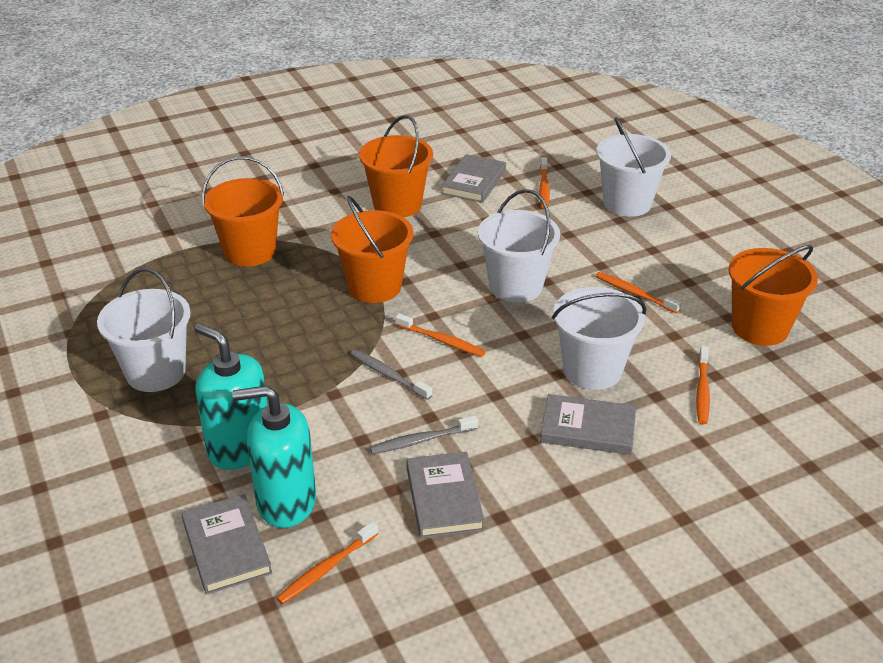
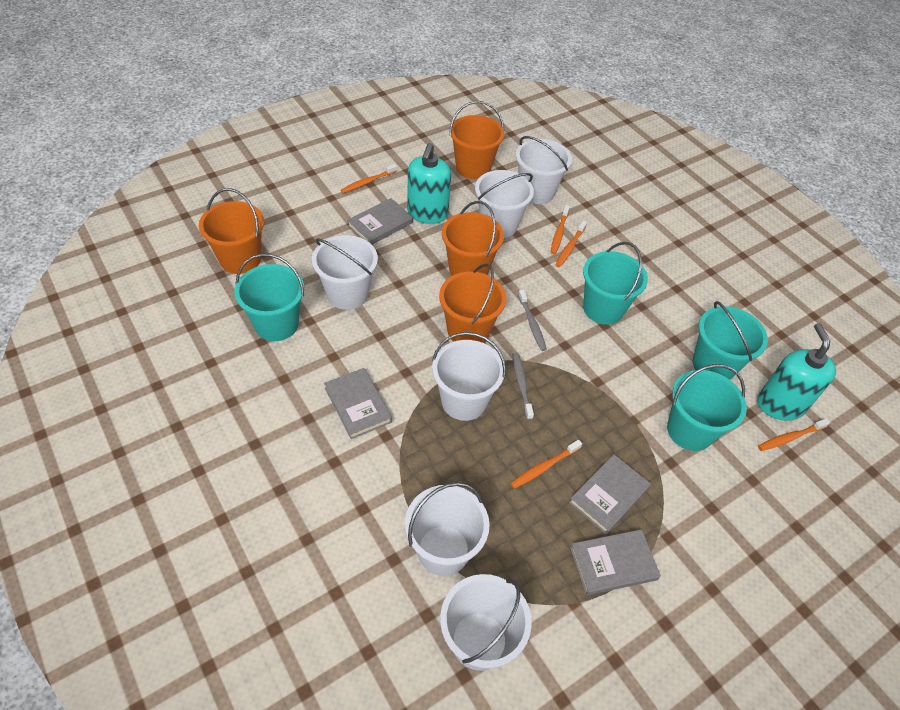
turquoise bucket: 0 -> 4
white bucket: 4 -> 6

